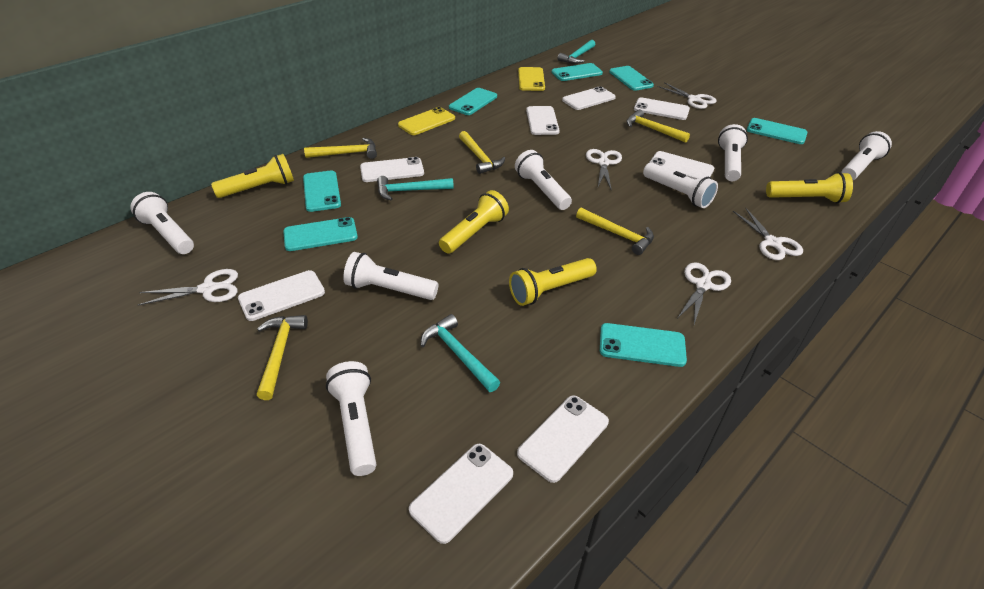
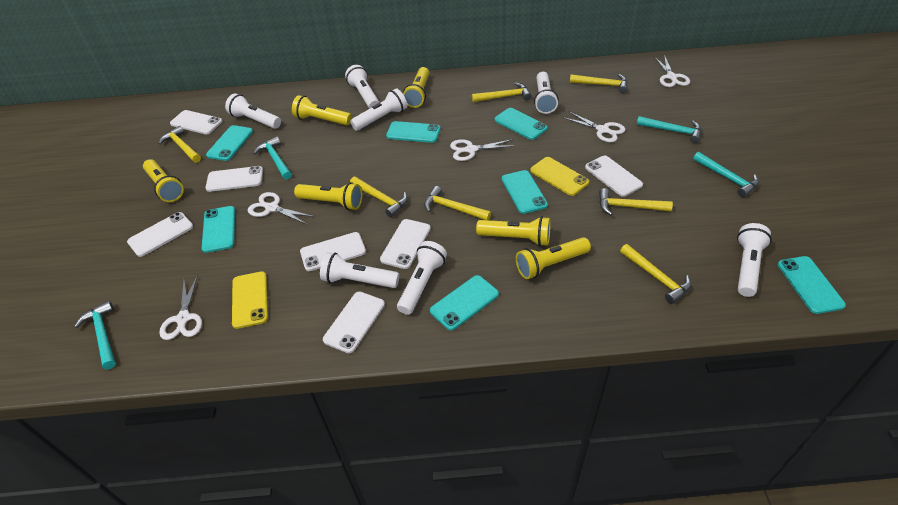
turquoise hammer: 3 -> 4
white phone: 8 -> 7
yellow flashlight: 4 -> 6
yellow hammer: 5 -> 7

